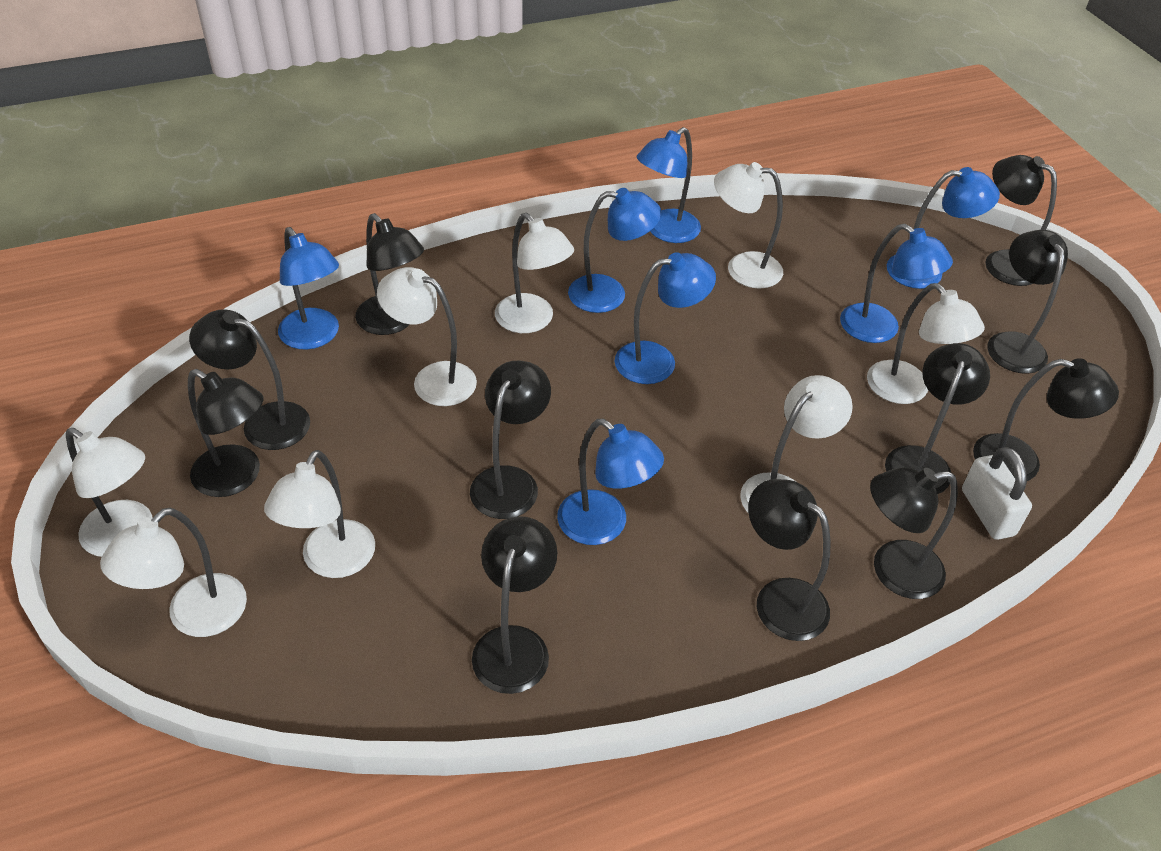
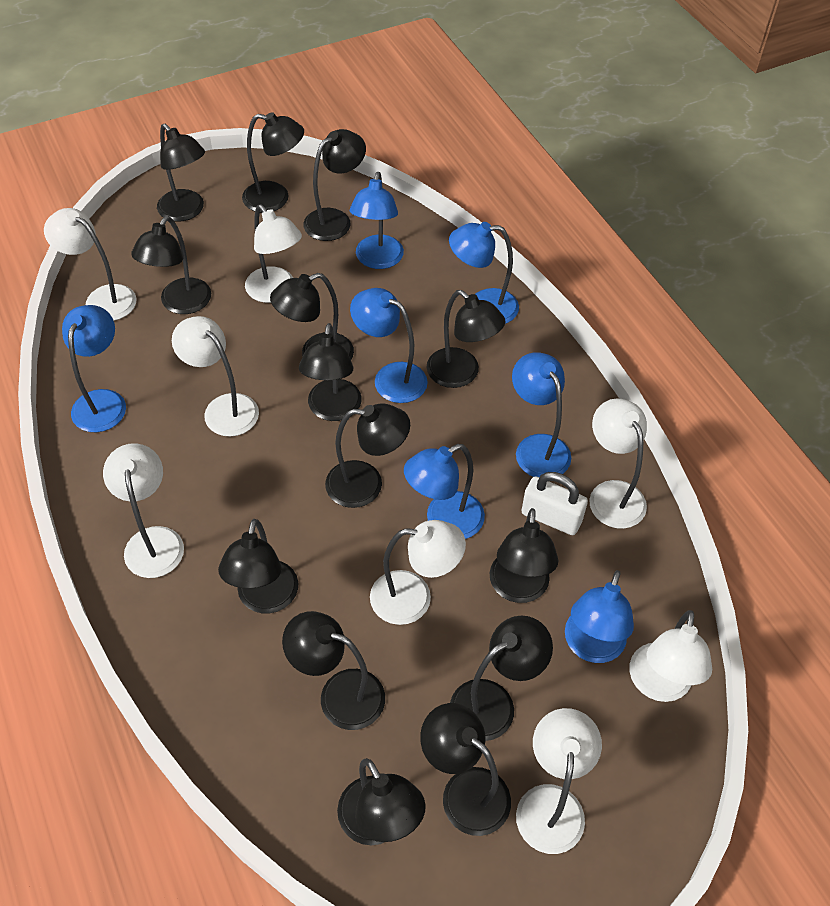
black lamp: 11 -> 14

